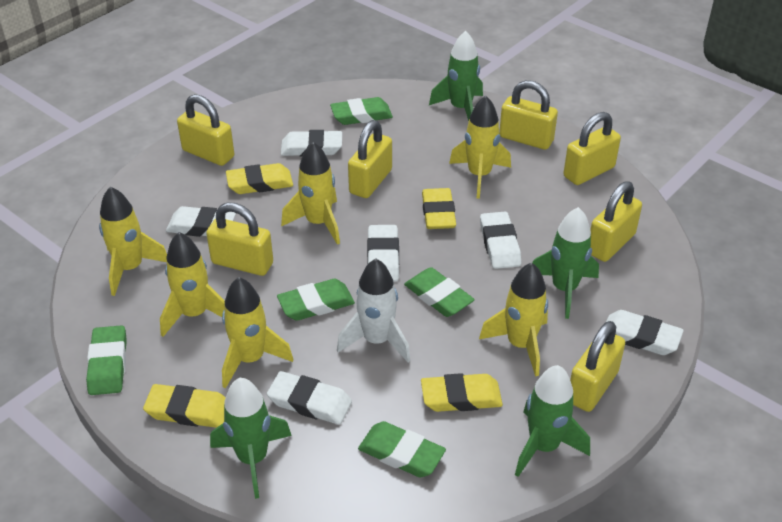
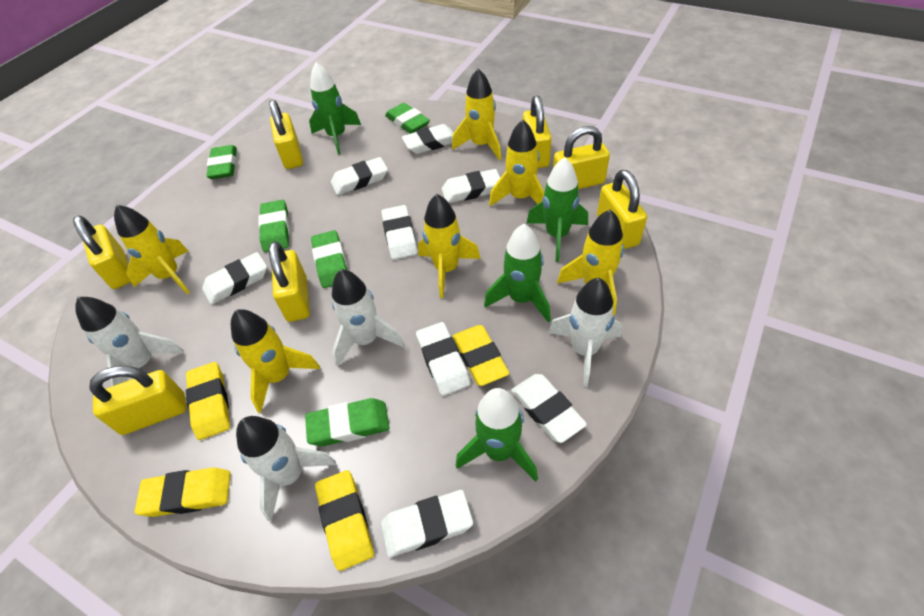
white eraser: 6 -> 8
white rocket: 1 -> 4

